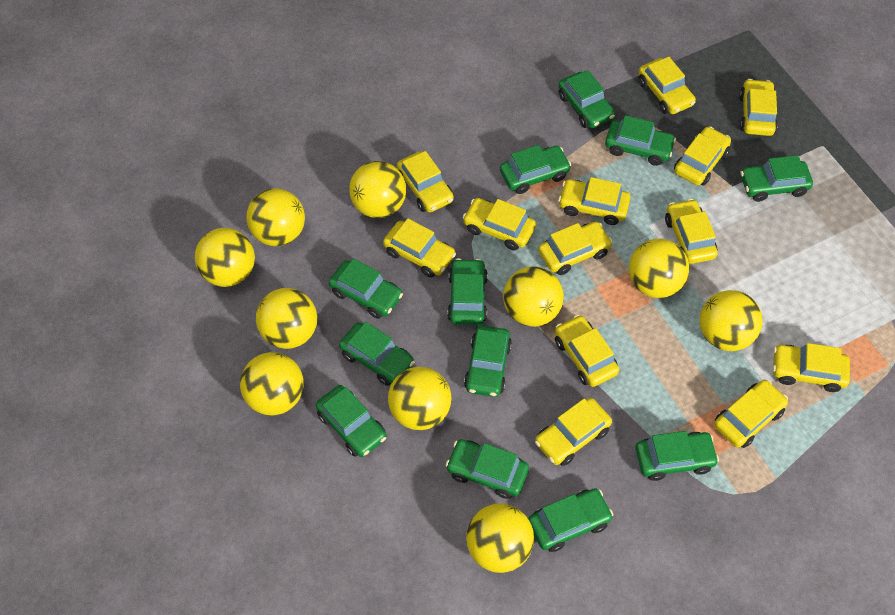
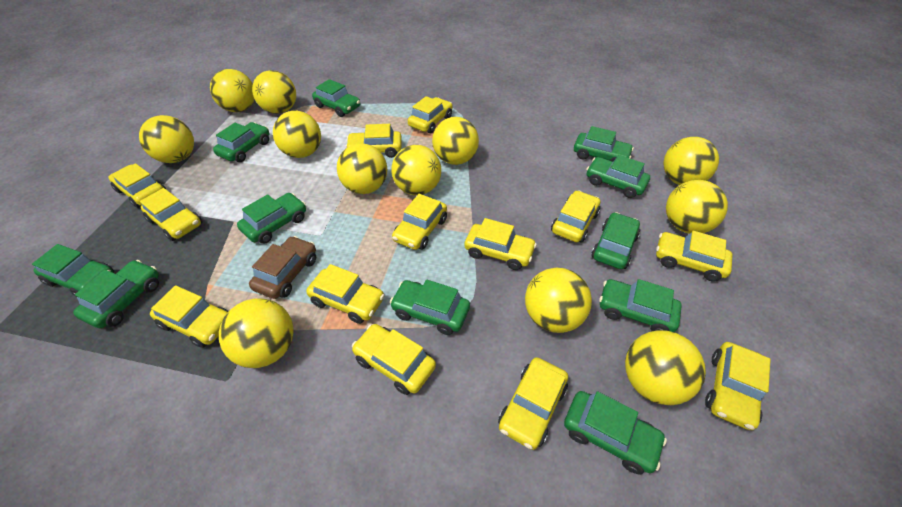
brown car: 0 -> 1
green car: 12 -> 11
yellow ball: 10 -> 12

